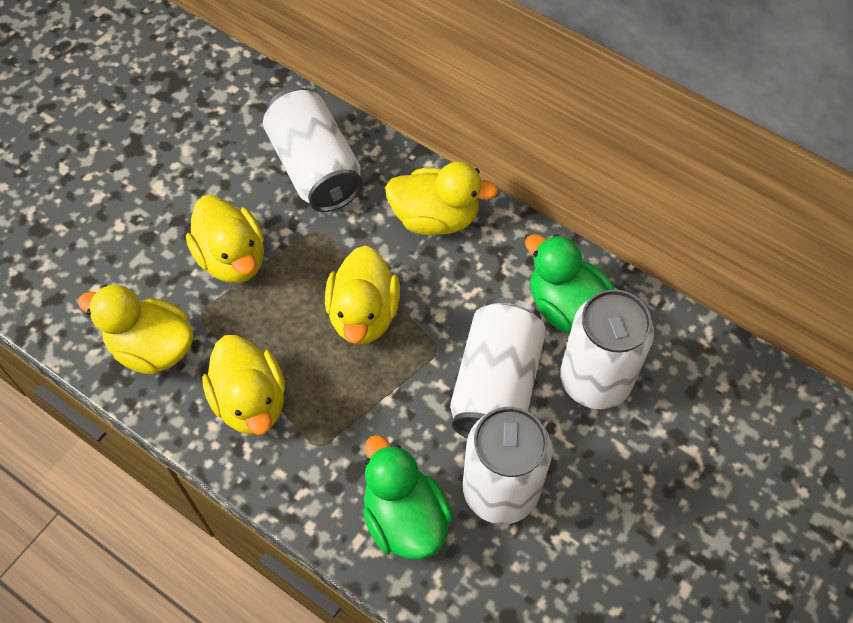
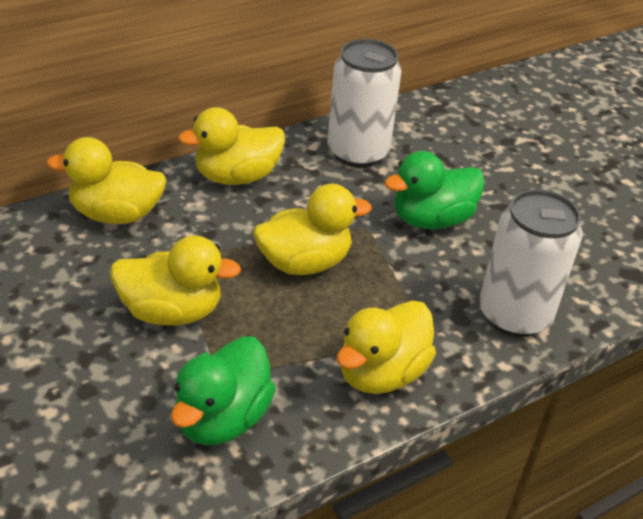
white can: 4 -> 2

